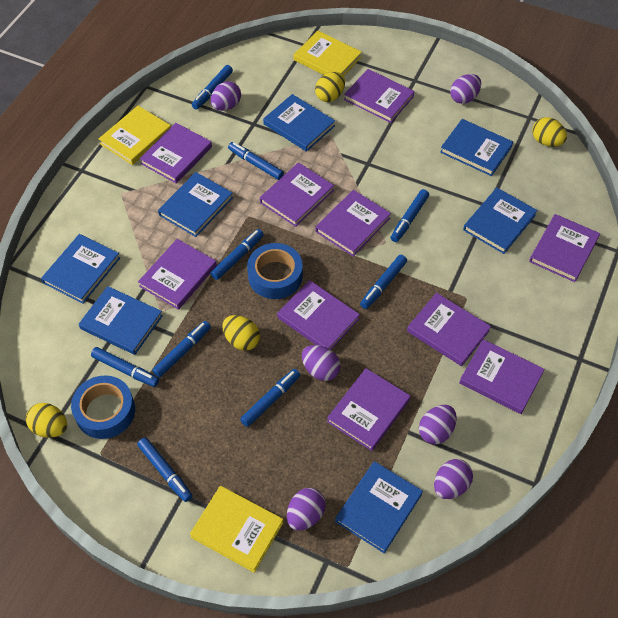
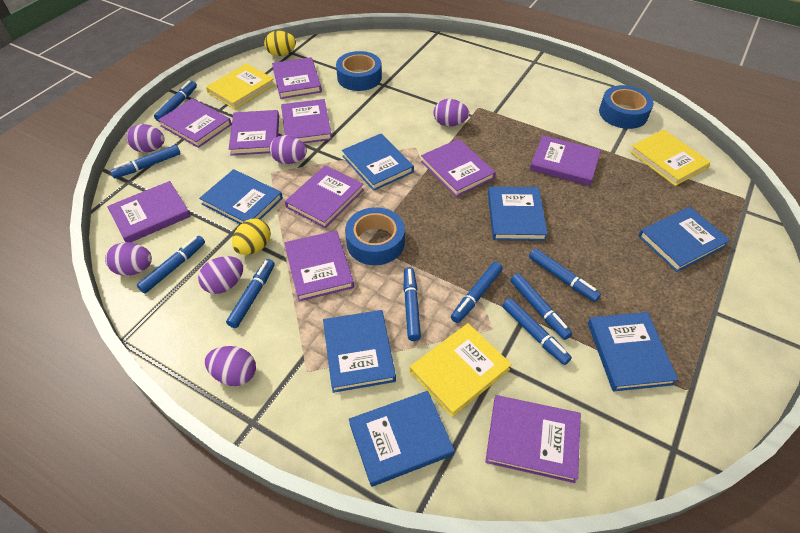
blue tape: 2 -> 3
yellow egg: 4 -> 2

